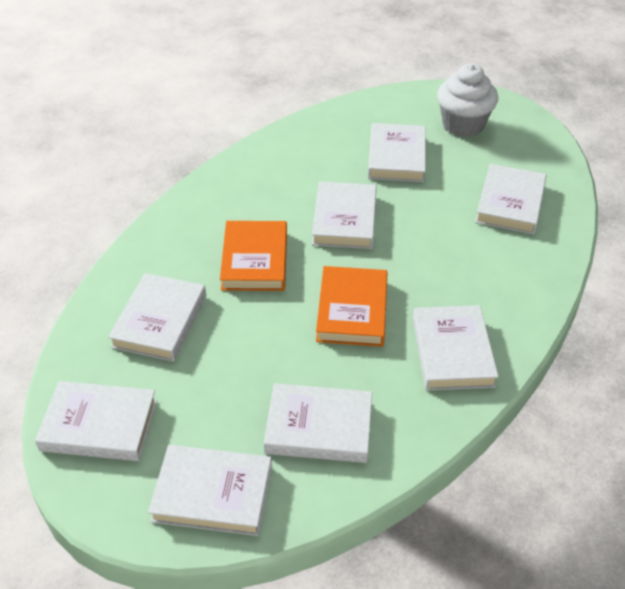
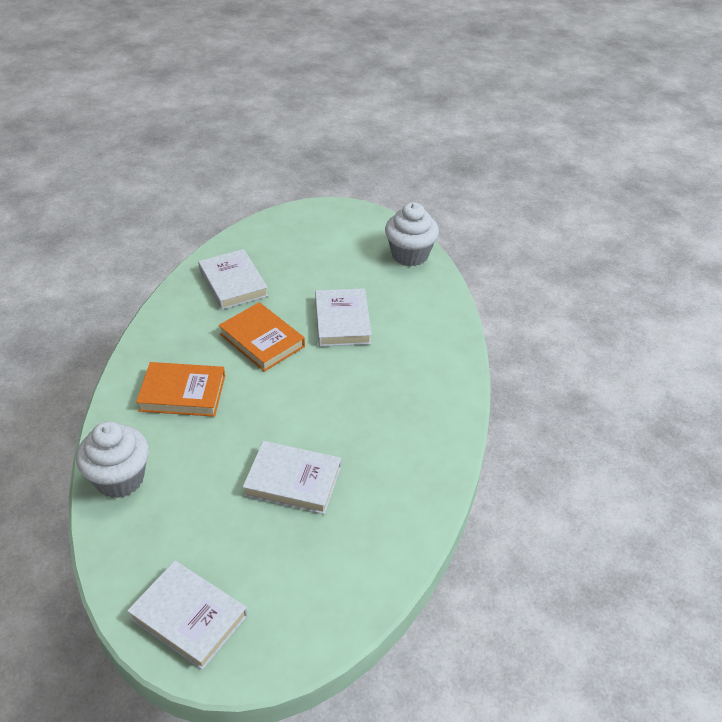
white book: 8 -> 4
white cupcake: 1 -> 2

